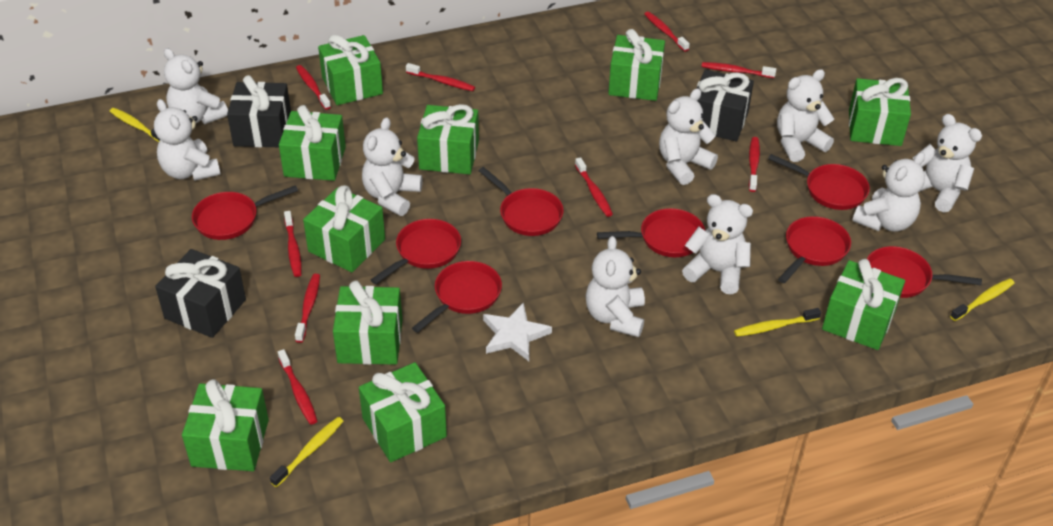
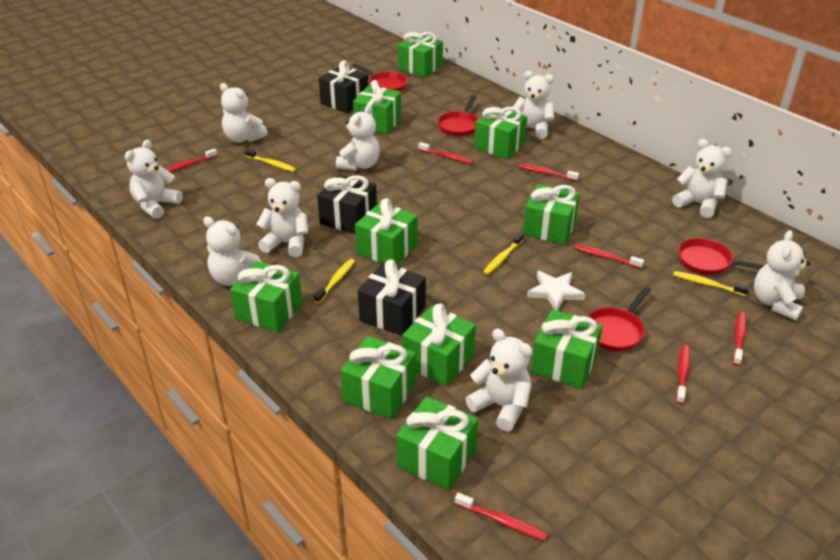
red pan: 8 -> 4
red toothbrush: 9 -> 7

